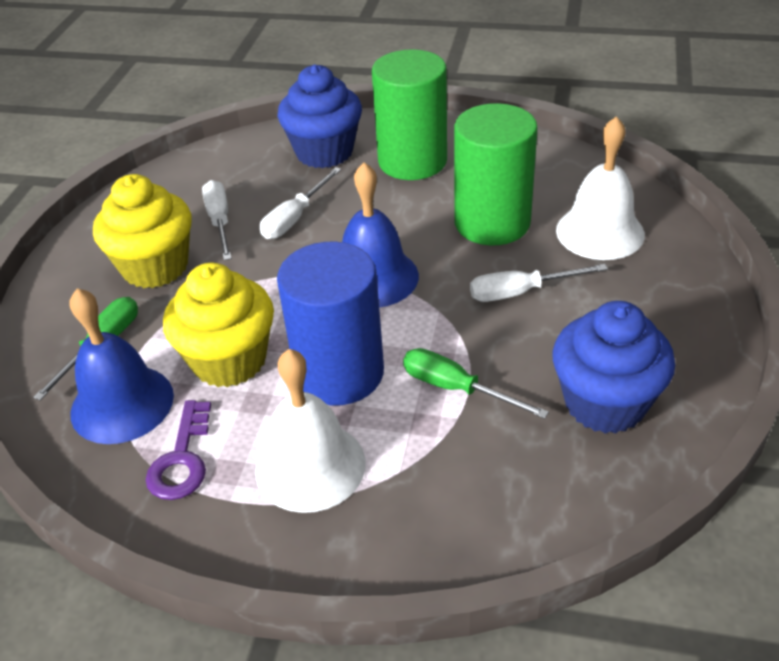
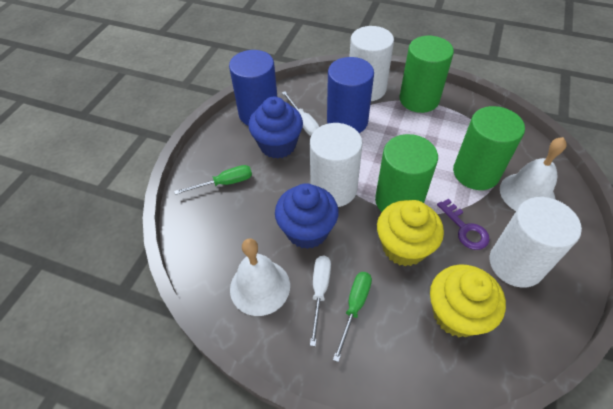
blue bell: 2 -> 0
blue cylinder: 1 -> 2
green cylinder: 2 -> 3
white cylinder: 0 -> 3
white screwdriver: 3 -> 2

